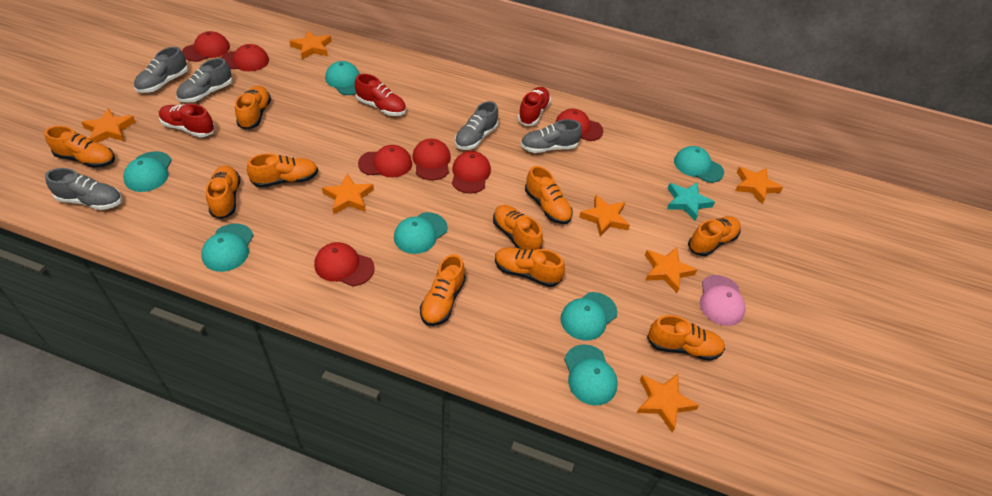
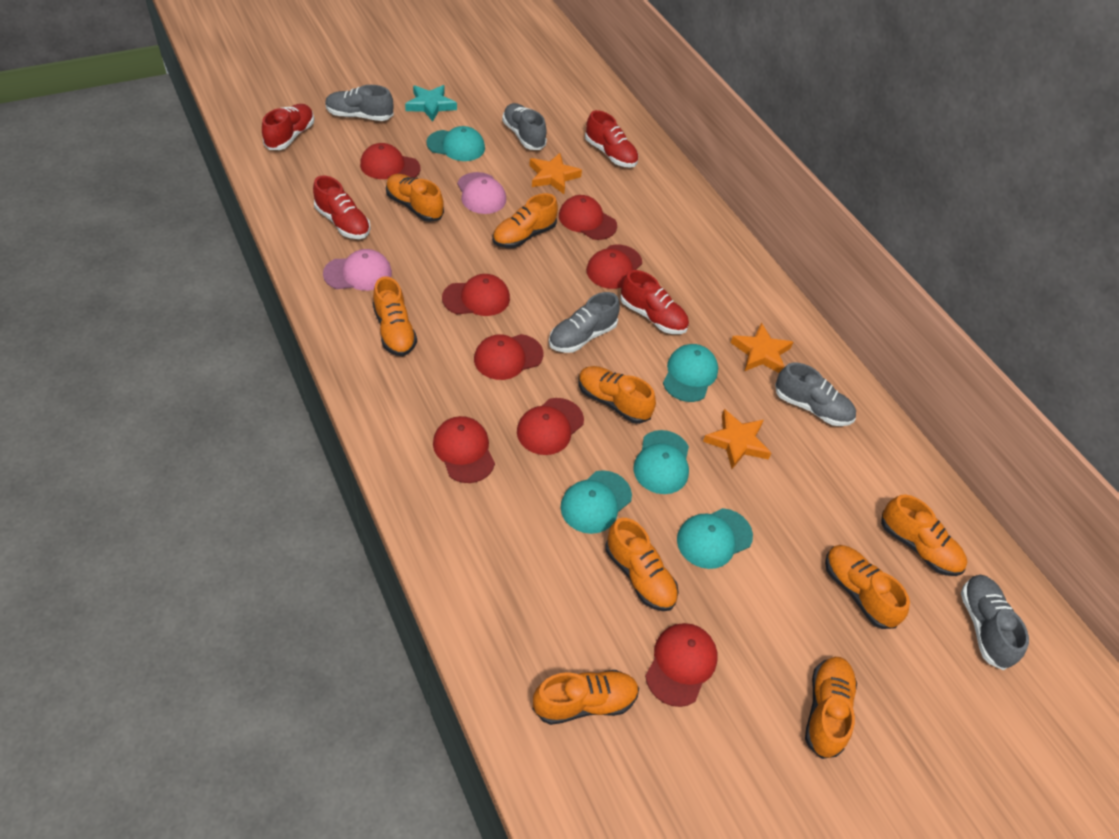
orange shoe: 10 -> 9
orange star: 7 -> 3
pink cap: 1 -> 2
red cap: 7 -> 8
red shoe: 3 -> 4
turquoise cap: 7 -> 5

